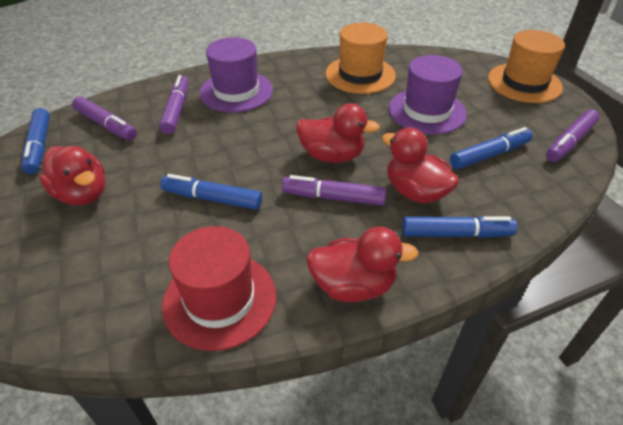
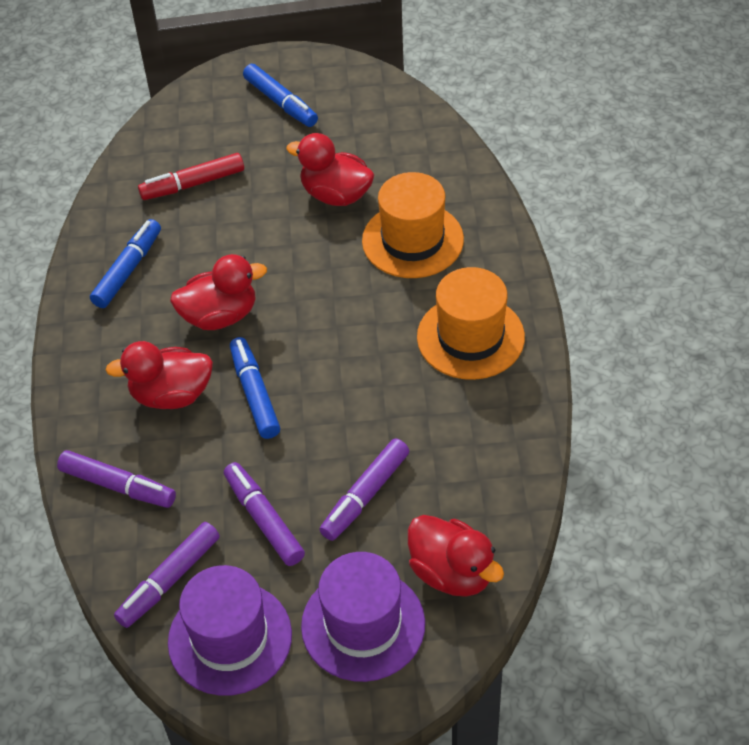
blue marker: 4 -> 3
red hat: 1 -> 0
red marker: 0 -> 1

